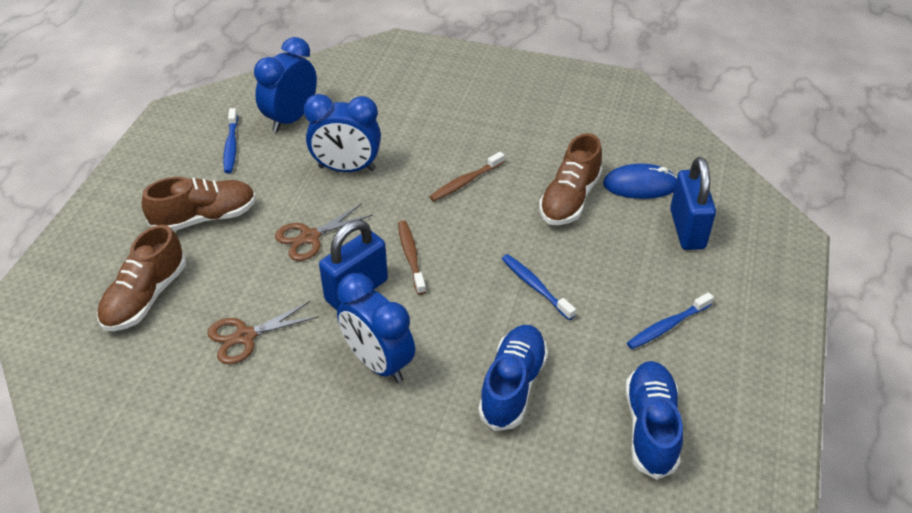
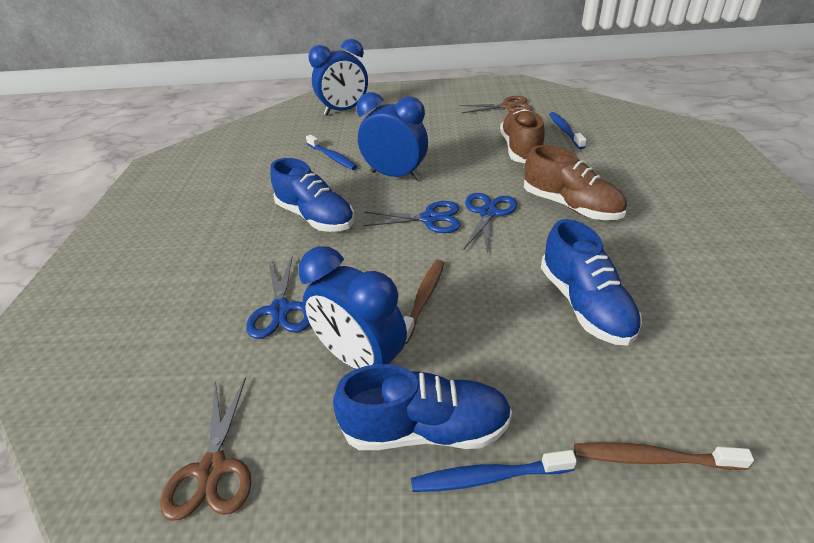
blue mouse: 1 -> 0
blue padlock: 2 -> 0
blue scissors: 0 -> 3
blue shoe: 2 -> 3
brown shoe: 3 -> 2

